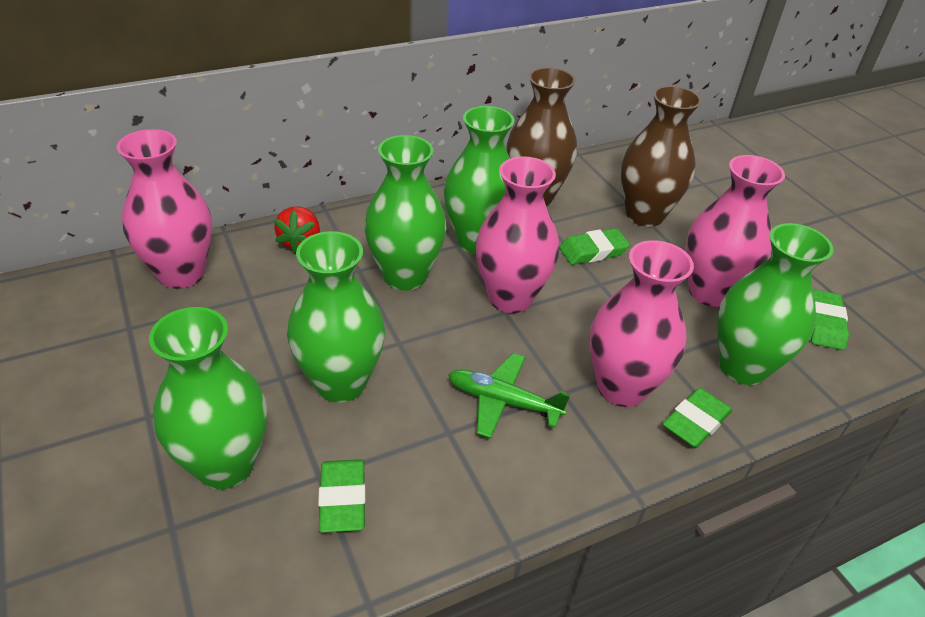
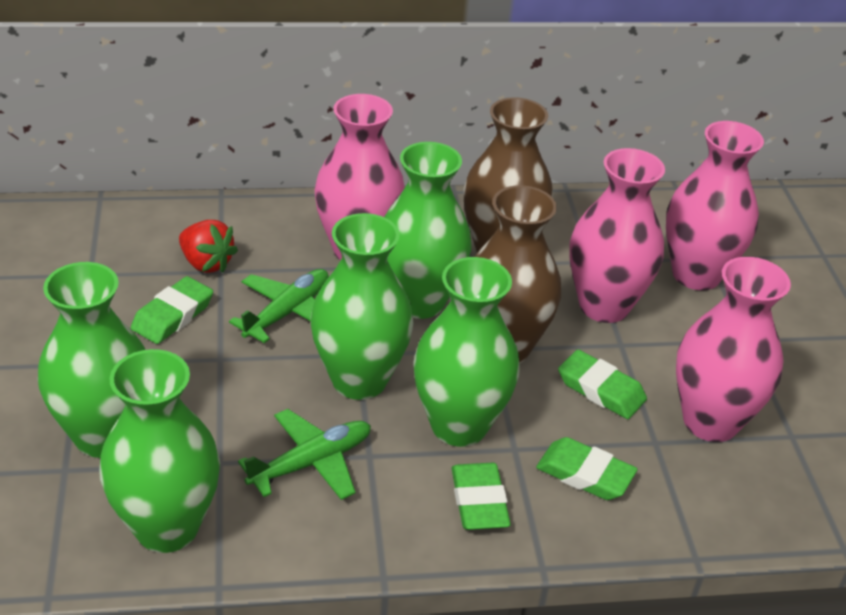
green plane: 1 -> 2

